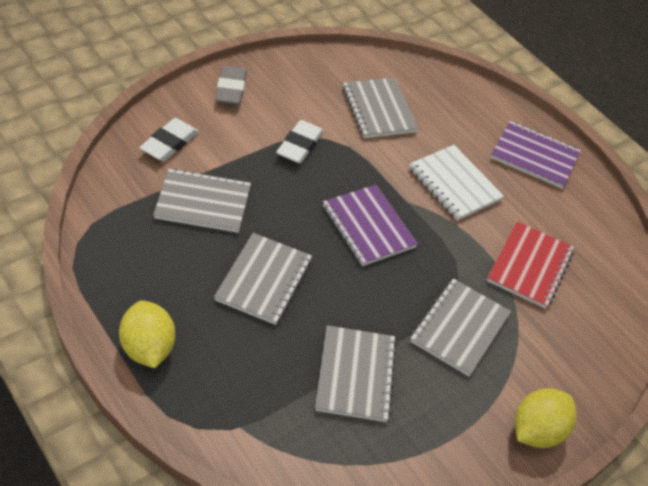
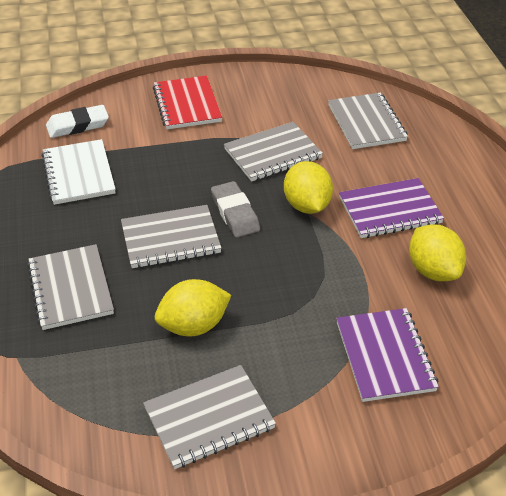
white eraser: 2 -> 1
yellow lemon: 2 -> 3

